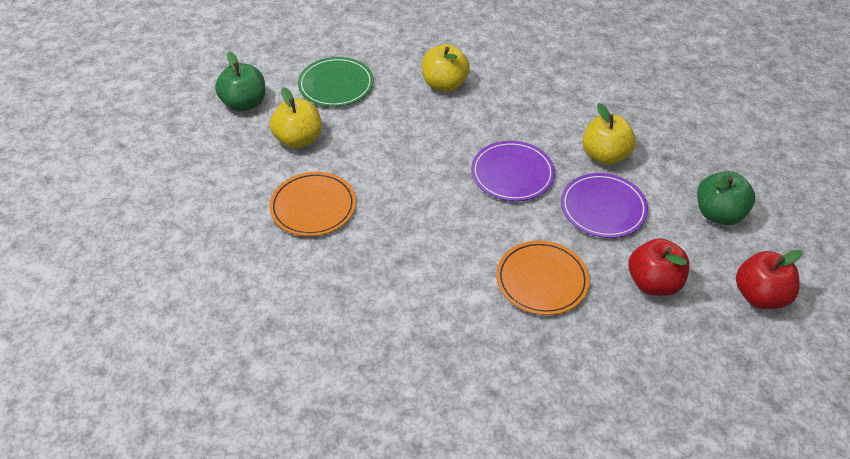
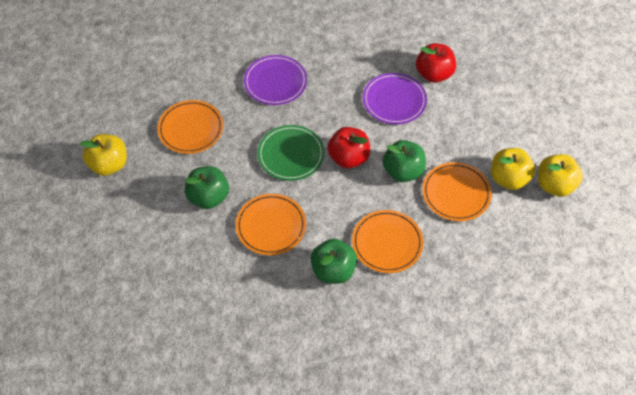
green apple: 2 -> 3
orange plate: 2 -> 4

